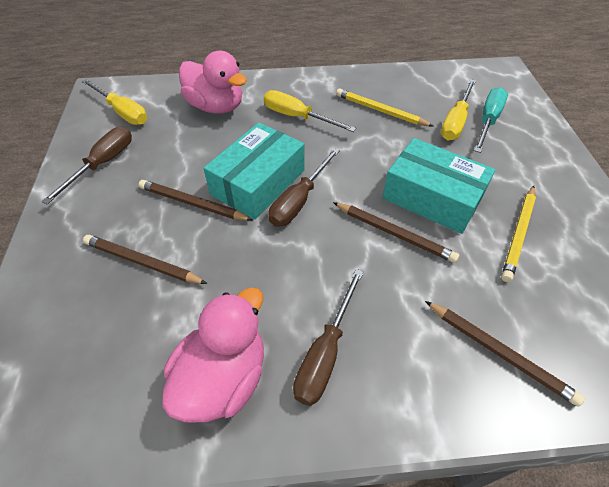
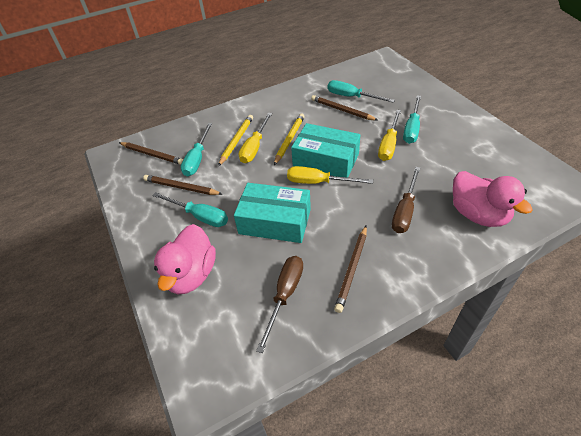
brown screwdriver: 3 -> 2
turquoise screwdriver: 1 -> 4

